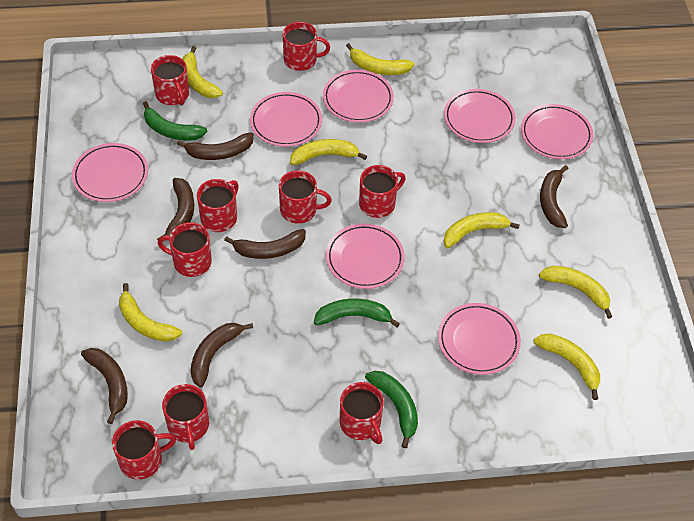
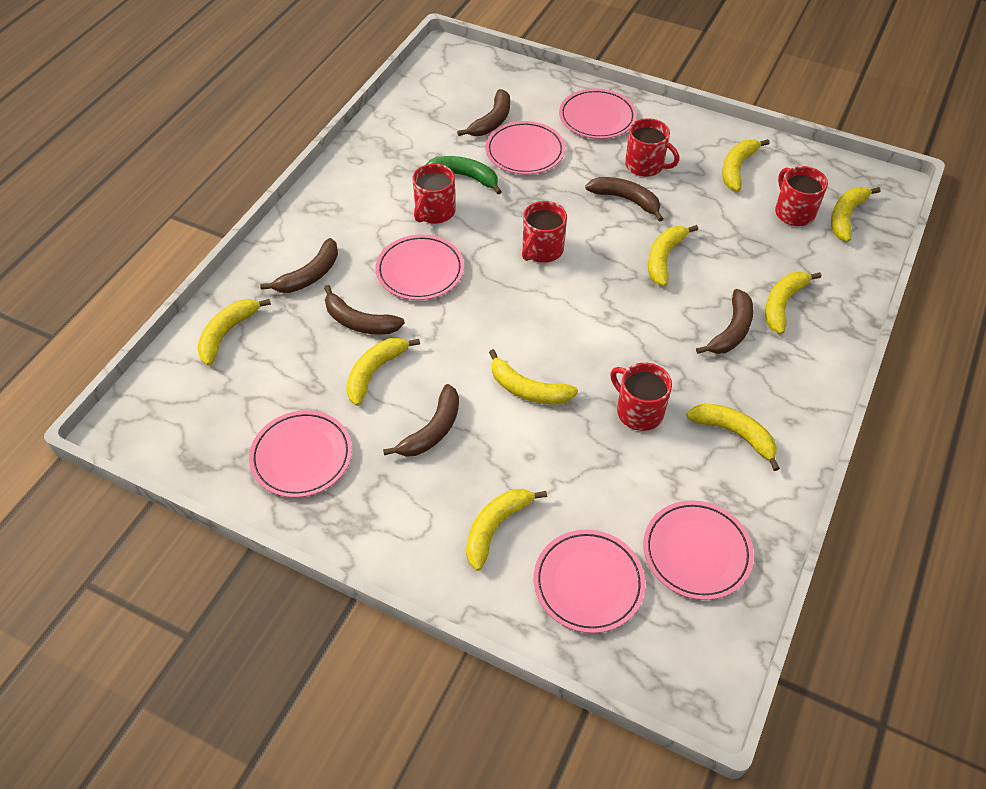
green banana: 3 -> 1
pink plate: 7 -> 6
red mug: 9 -> 5
yellow banana: 7 -> 9

